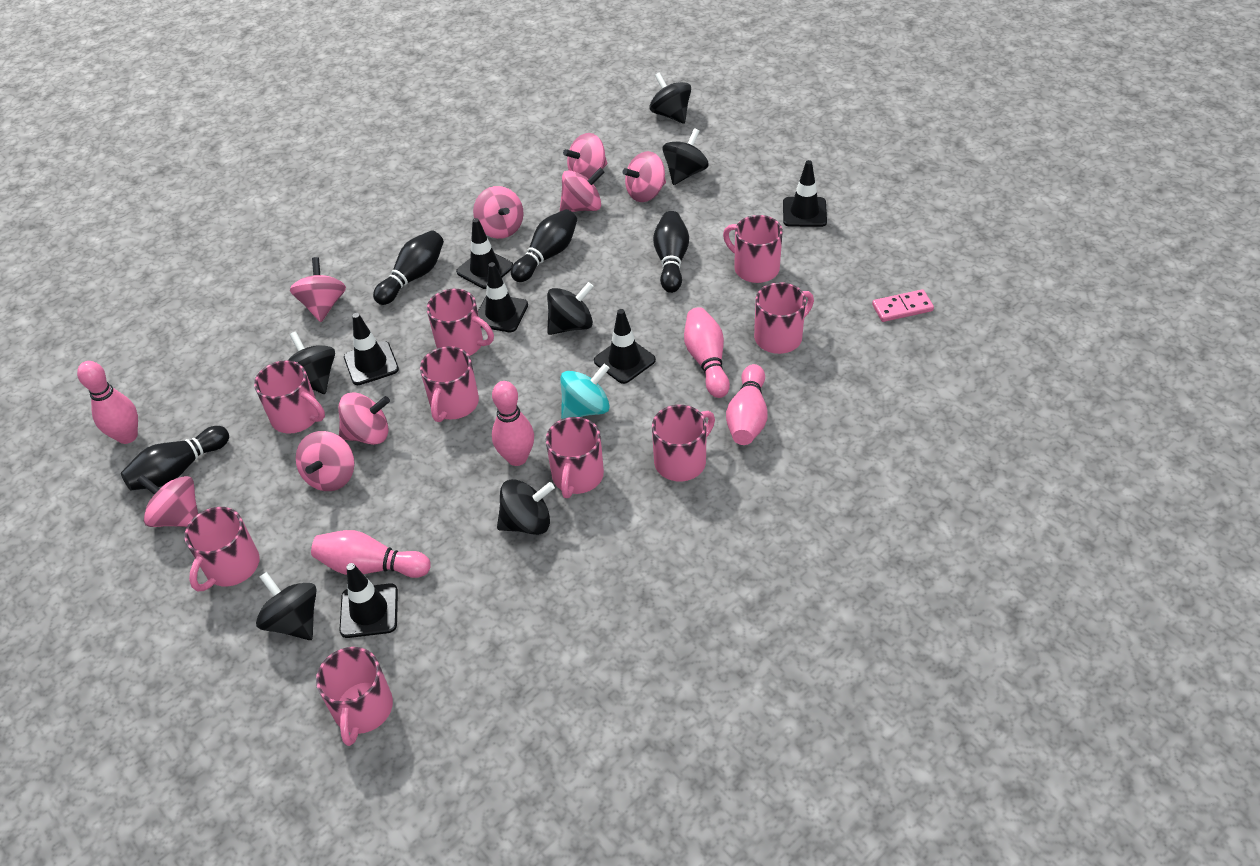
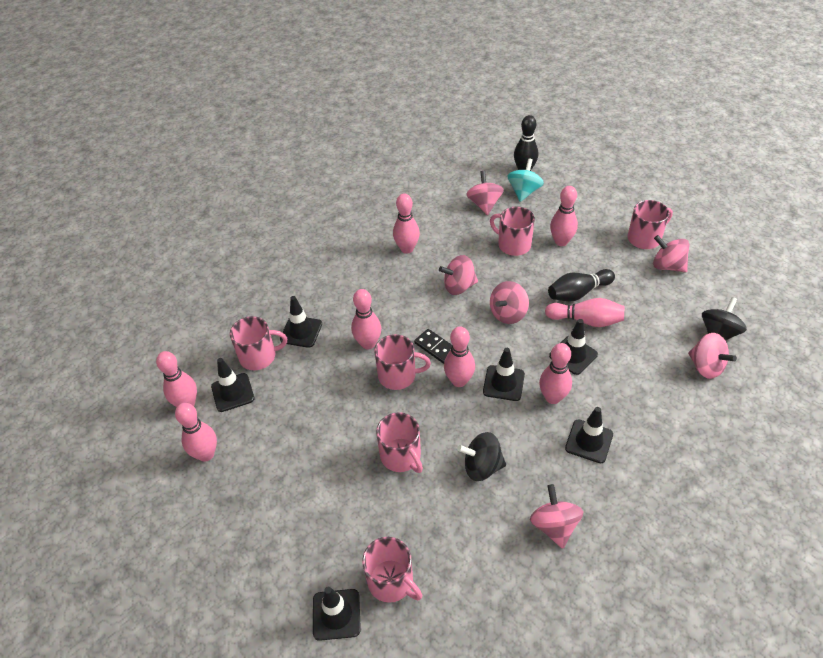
black bowling pin: 4 -> 2
black domino: 0 -> 1
black spinning top: 6 -> 2
pink bowling pin: 5 -> 8
pink domino: 1 -> 0
pink mug: 9 -> 6
pink spinning top: 8 -> 6

